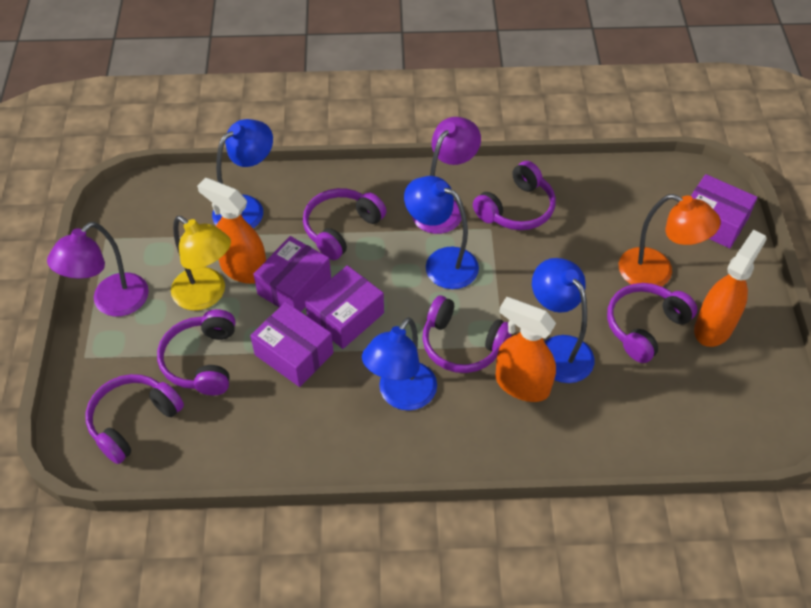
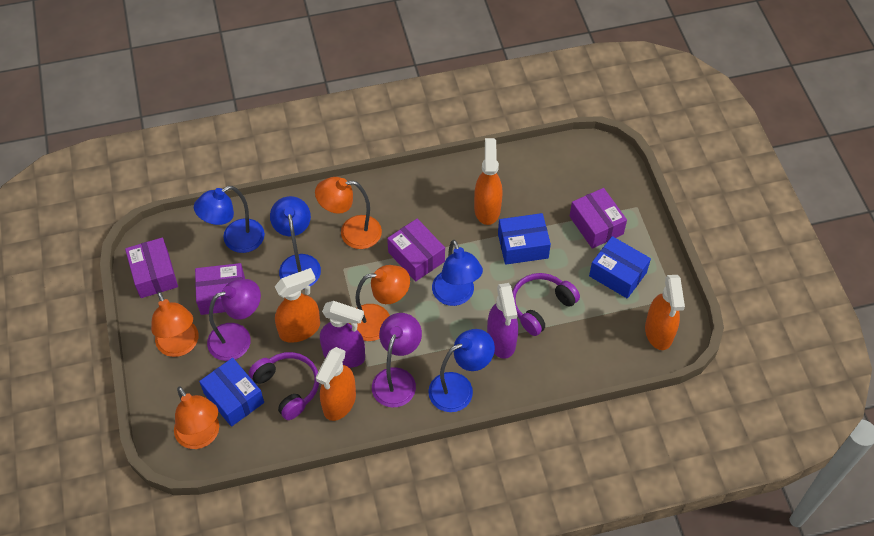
blue box: 0 -> 3
orange lamp: 1 -> 4
orange spray bottle: 3 -> 4
purple headphones: 6 -> 2
purple spray bottle: 0 -> 2
yellow lamp: 1 -> 0

